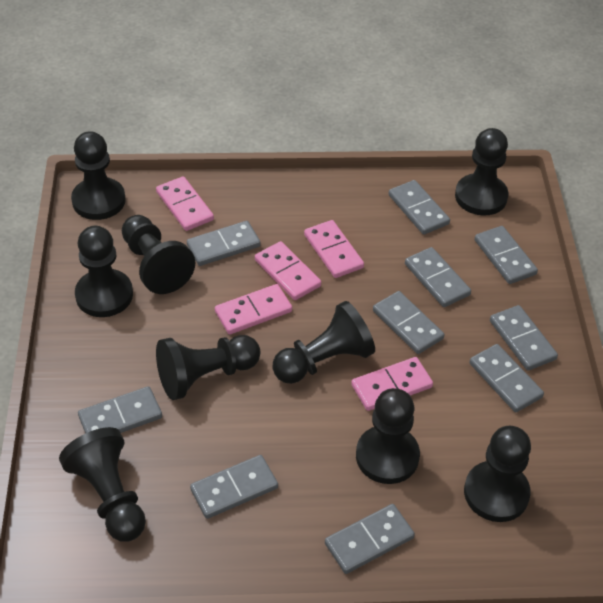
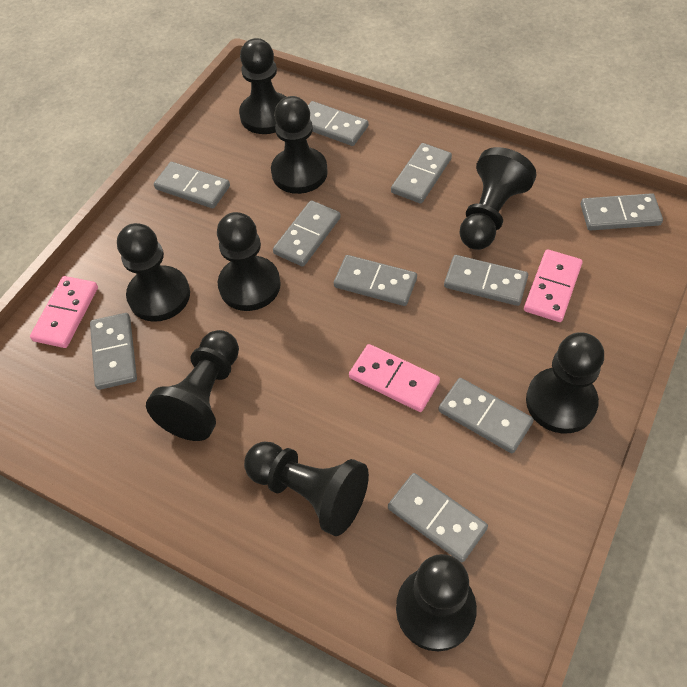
pink domino: 5 -> 3

